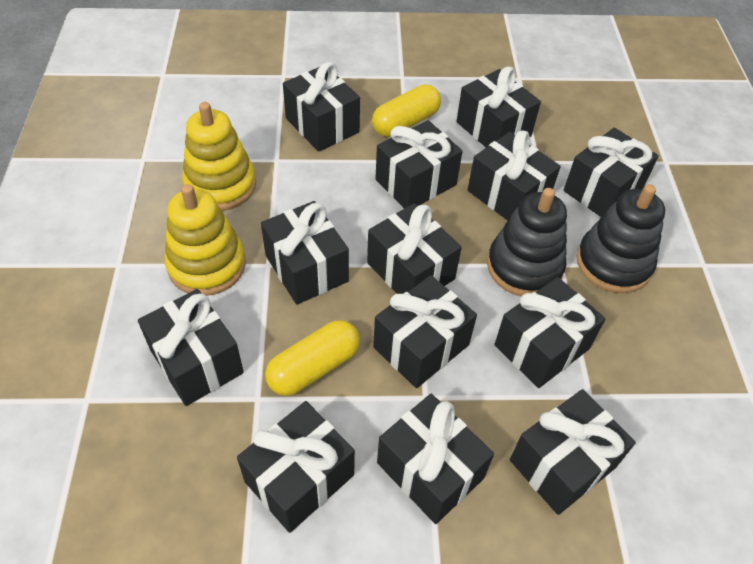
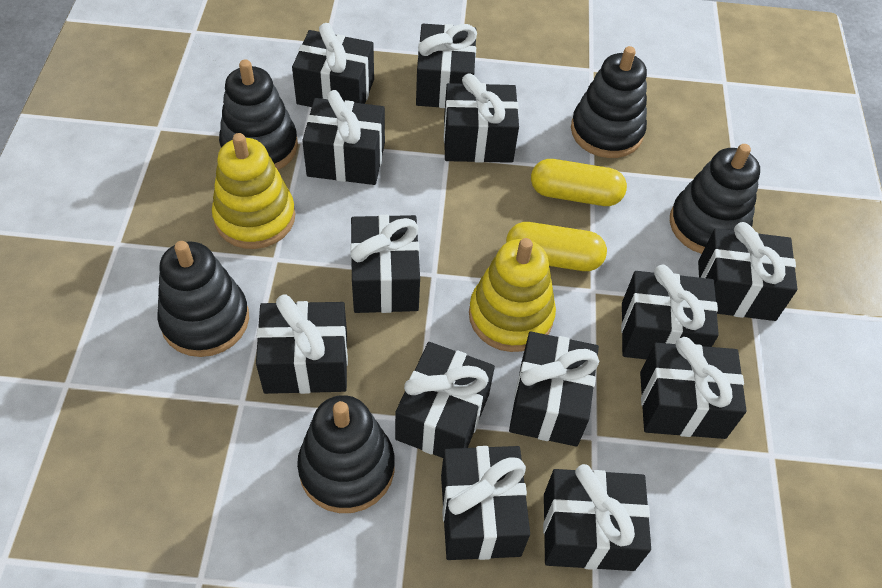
black stacking toy: 2 -> 5

